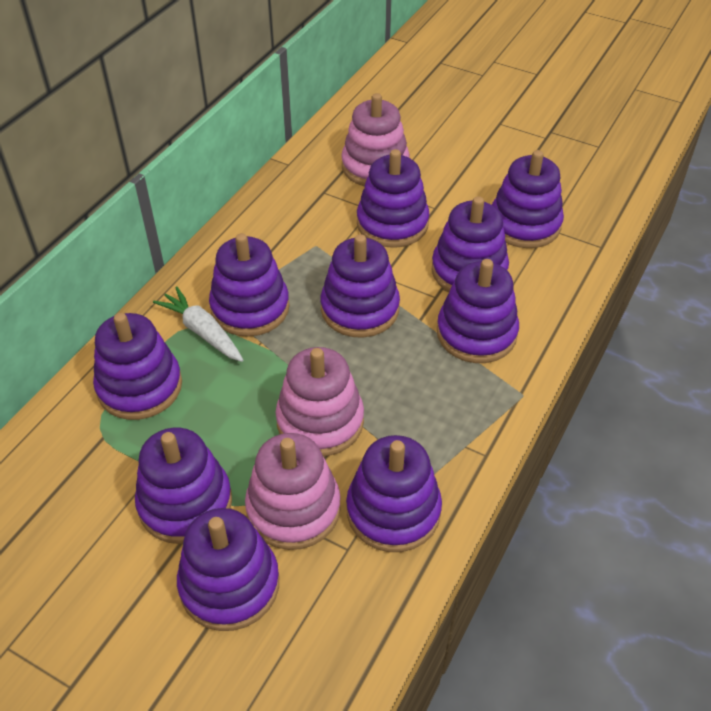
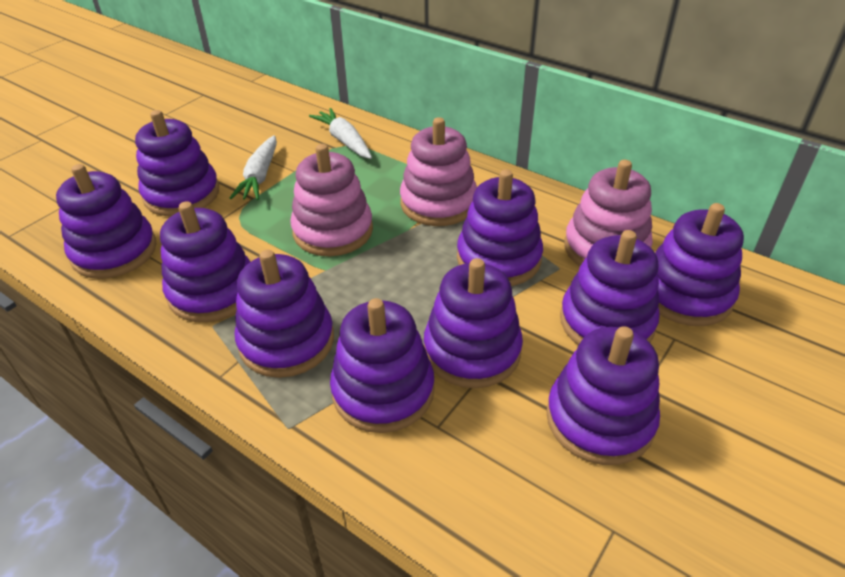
white carrot: 1 -> 2

